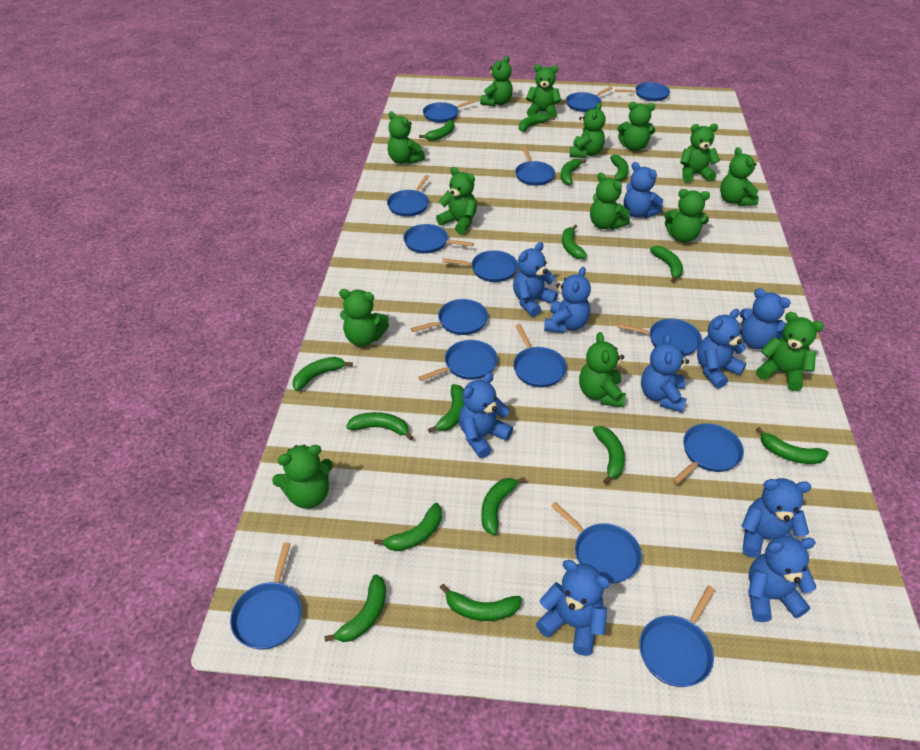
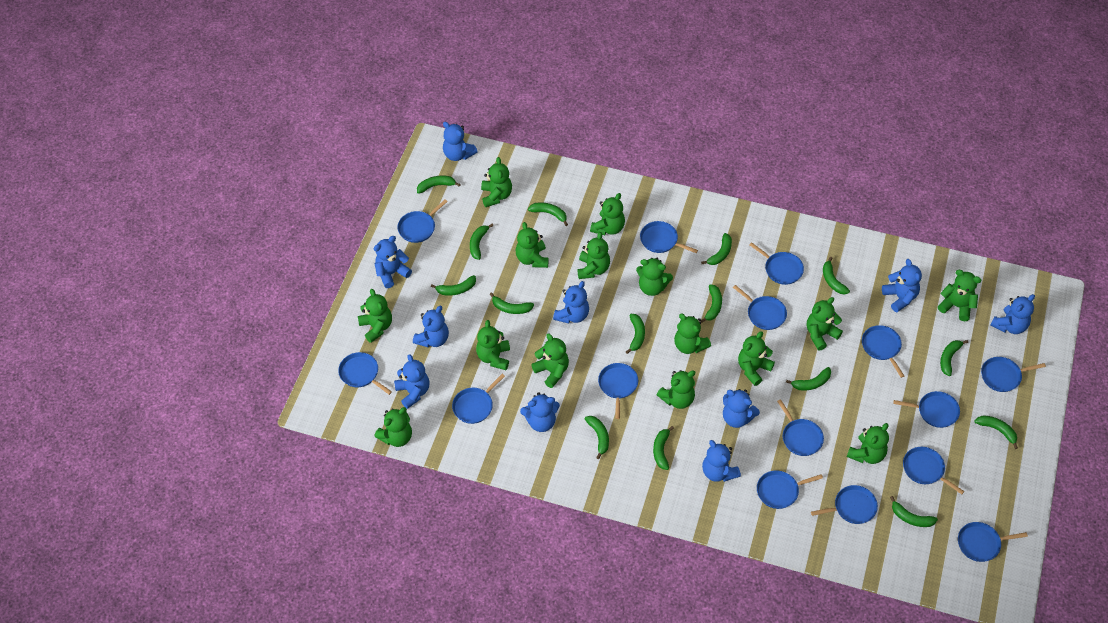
green teddy bear: 14 -> 15

